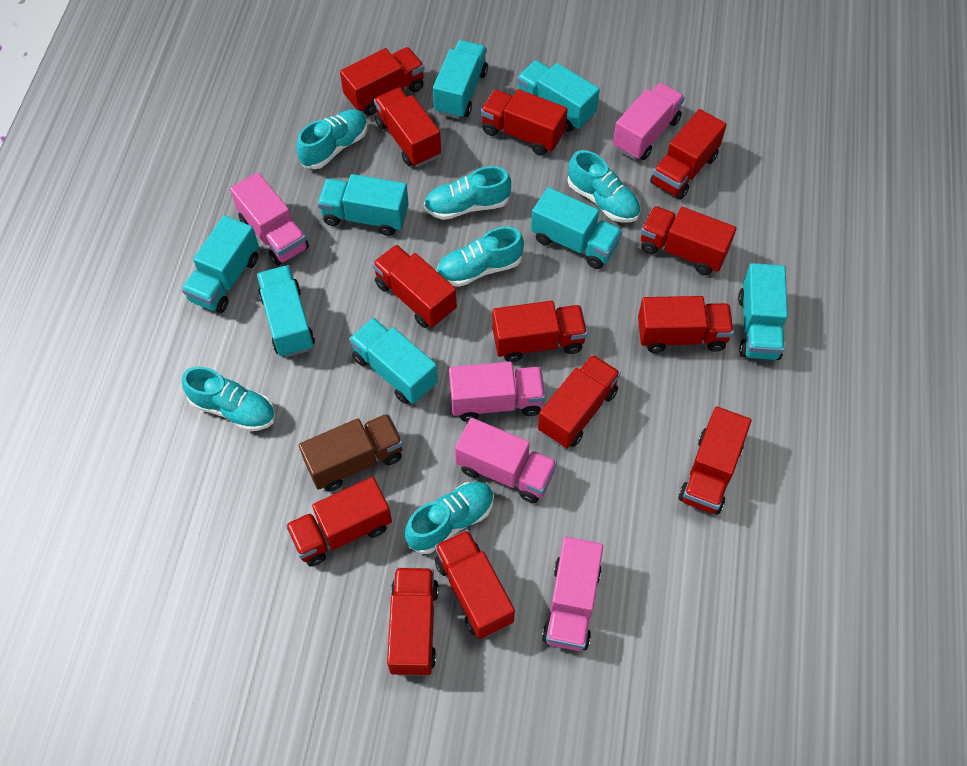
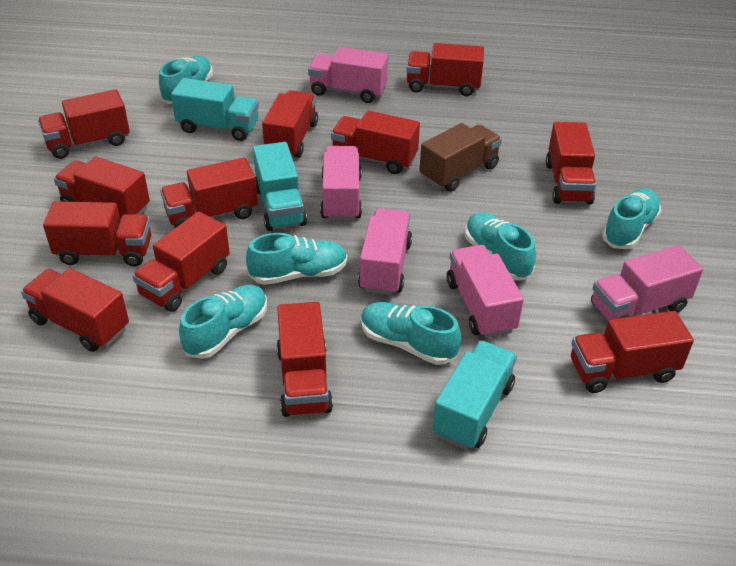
red truck: 13 -> 12
turquoise truck: 8 -> 3

